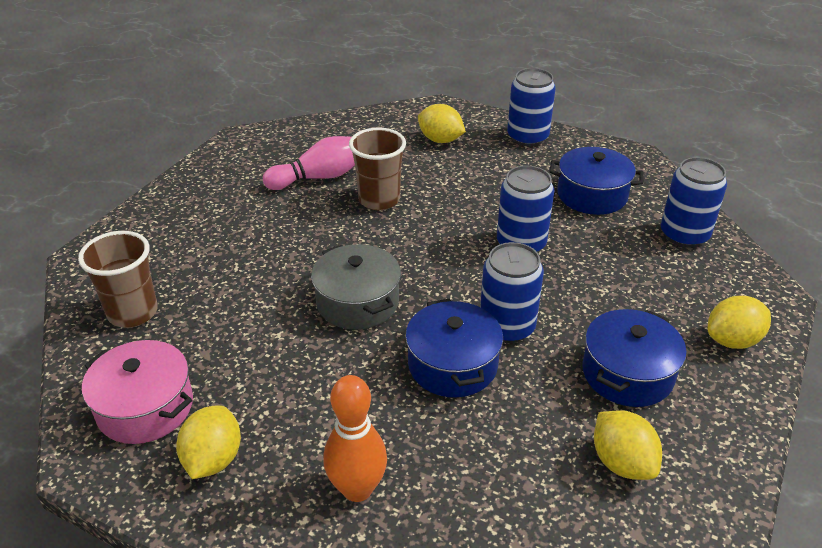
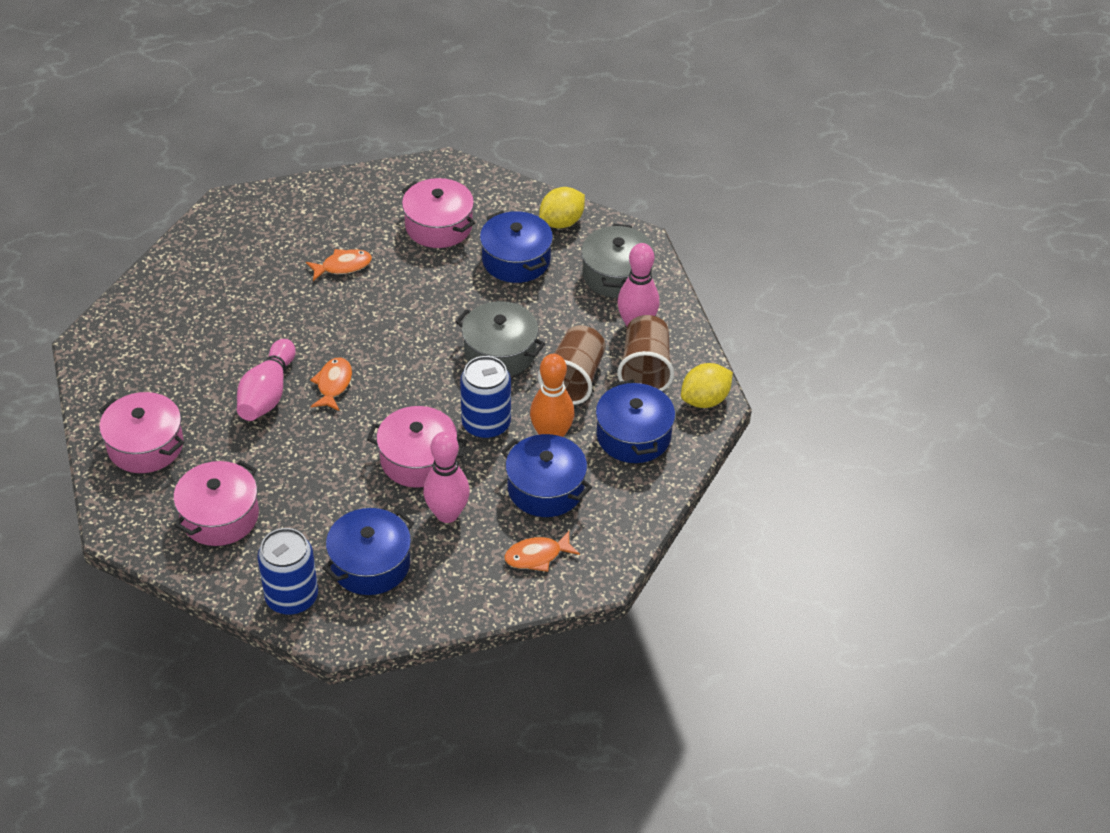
blue can: 4 -> 2
blue pot: 3 -> 4
grey pot: 1 -> 2
orange fish: 0 -> 3
pink bowling pin: 1 -> 3
pink pot: 1 -> 4
yellow lemon: 4 -> 2

